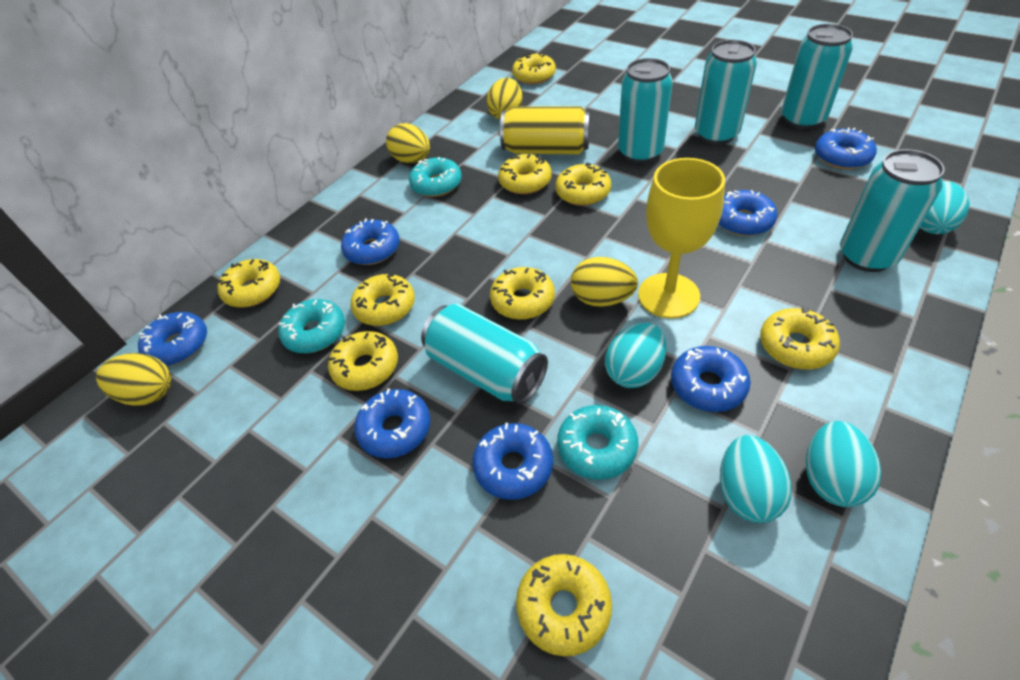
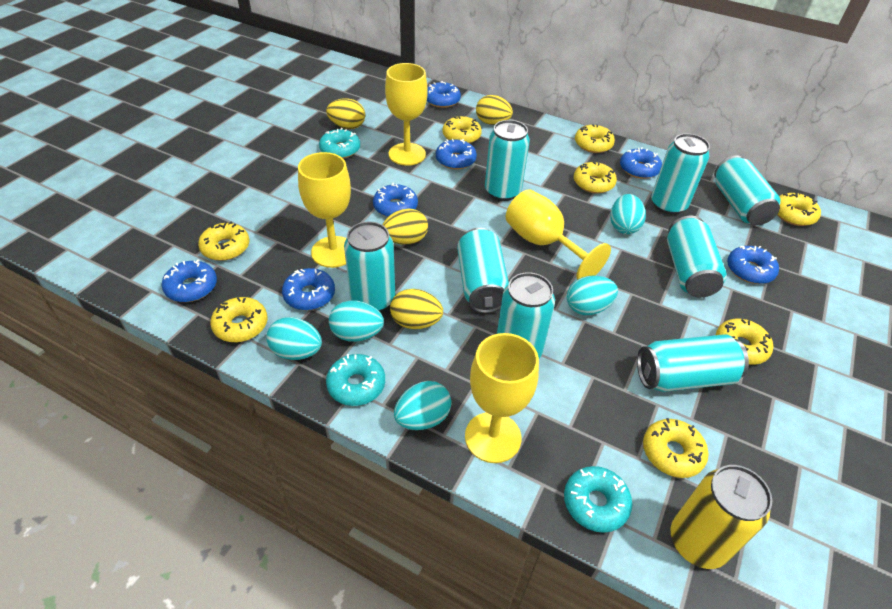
turquoise can: 5 -> 8
turquoise egg: 4 -> 5
yellow donut: 9 -> 8
yellow goblet: 1 -> 4

